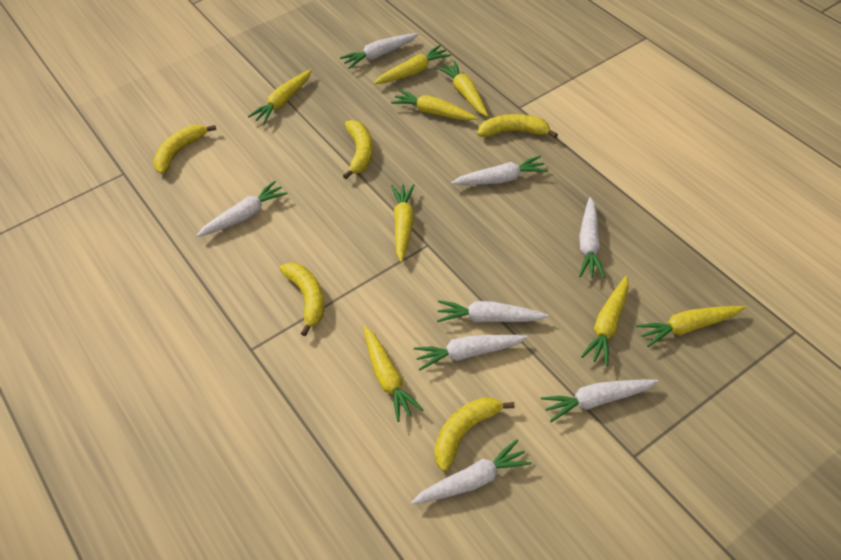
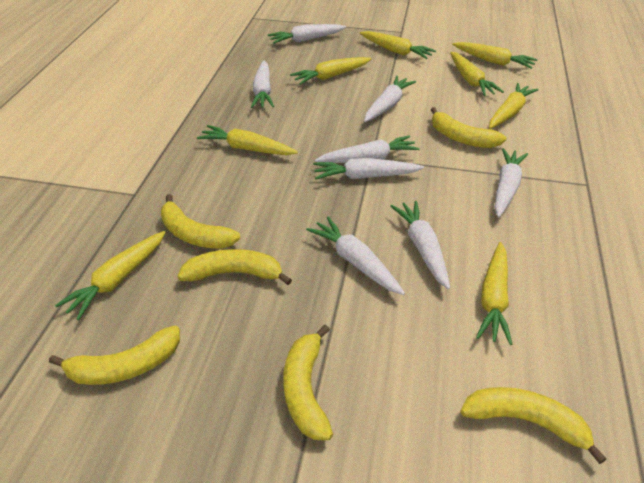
yellow banana: 5 -> 6

